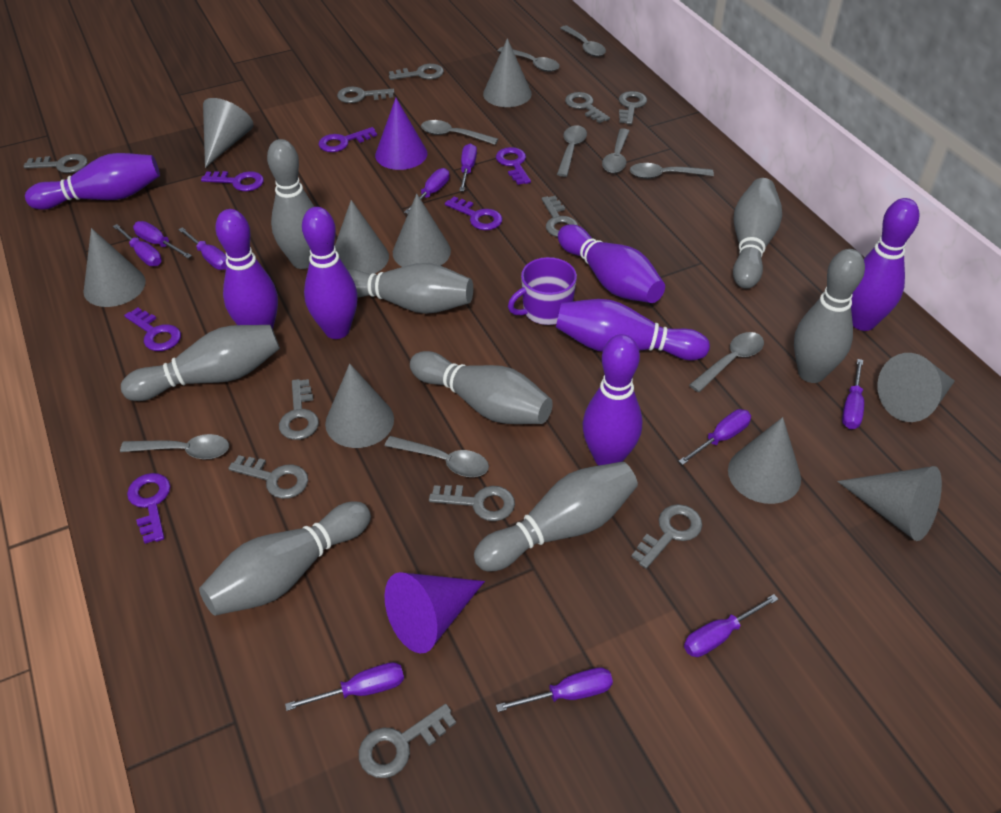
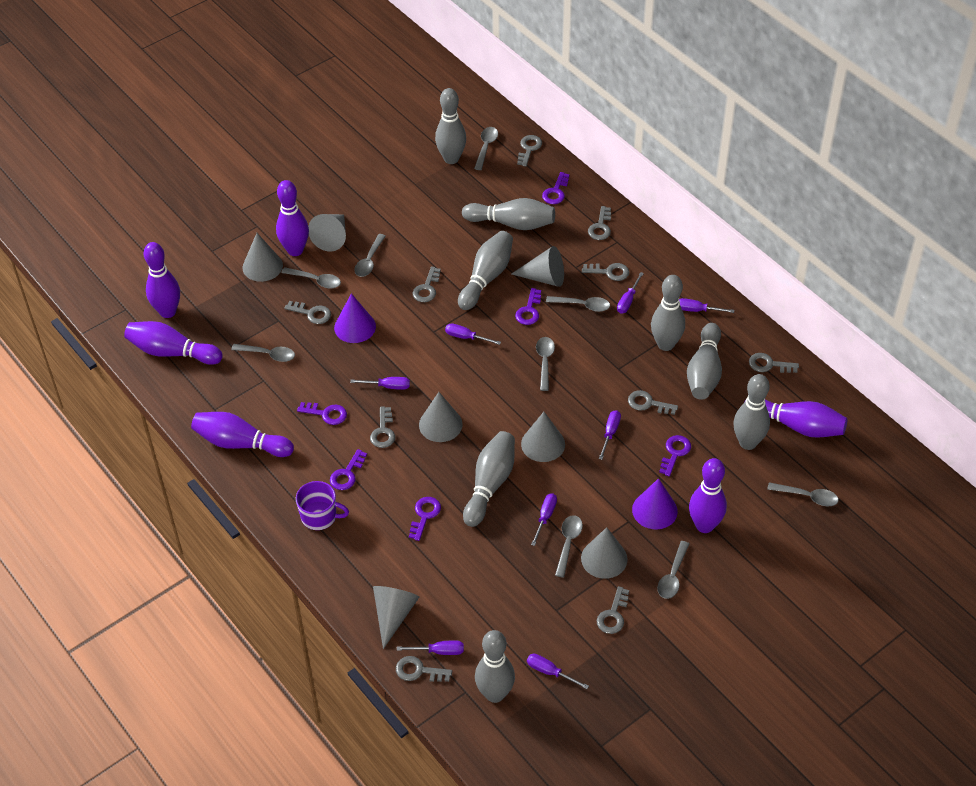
grey cone: 9 -> 7
grey key: 11 -> 10
purple bowling pin: 7 -> 6
purple screwdriver: 10 -> 8

